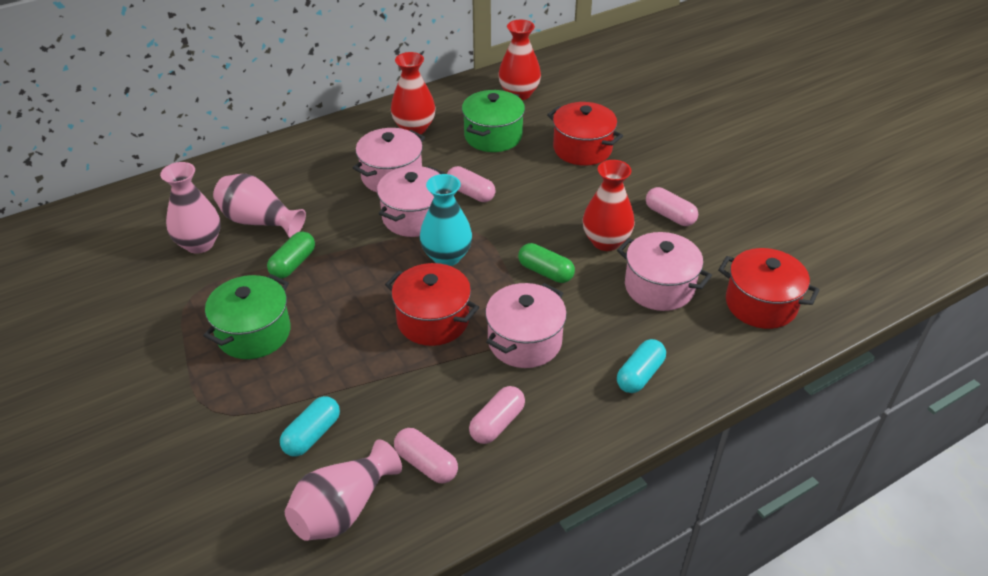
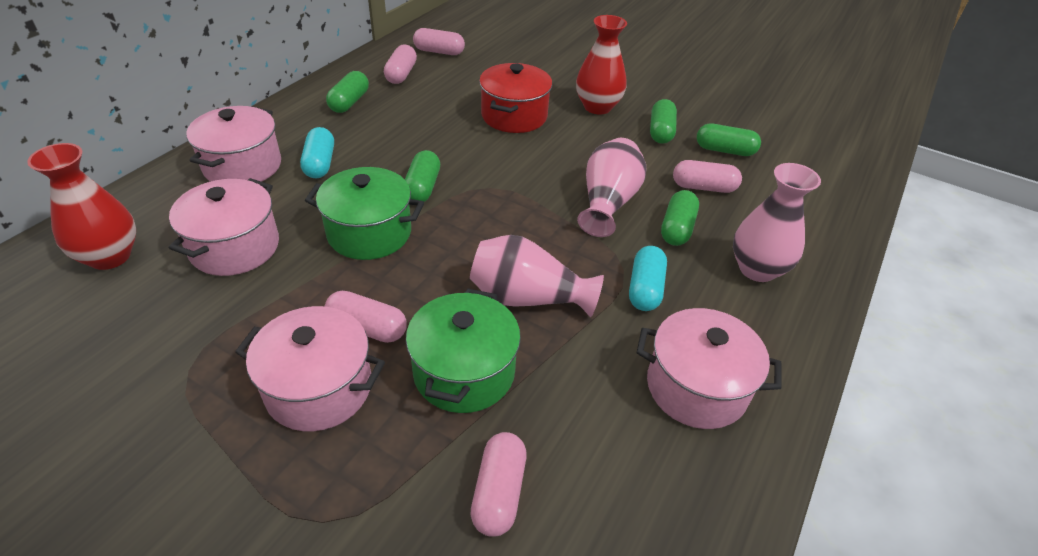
green capsule: 2 -> 5
pink capsule: 4 -> 5
red pot: 3 -> 1
red vase: 3 -> 2
turquoise vase: 1 -> 0

